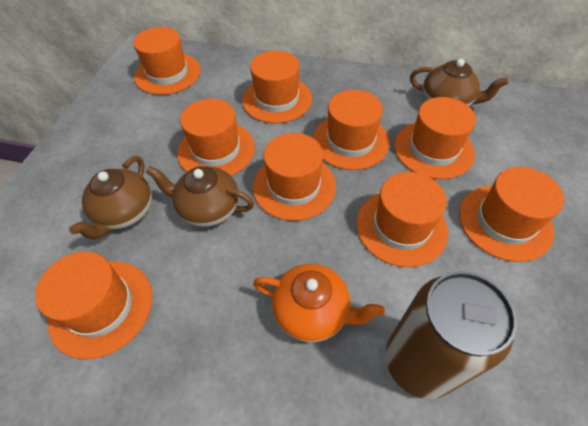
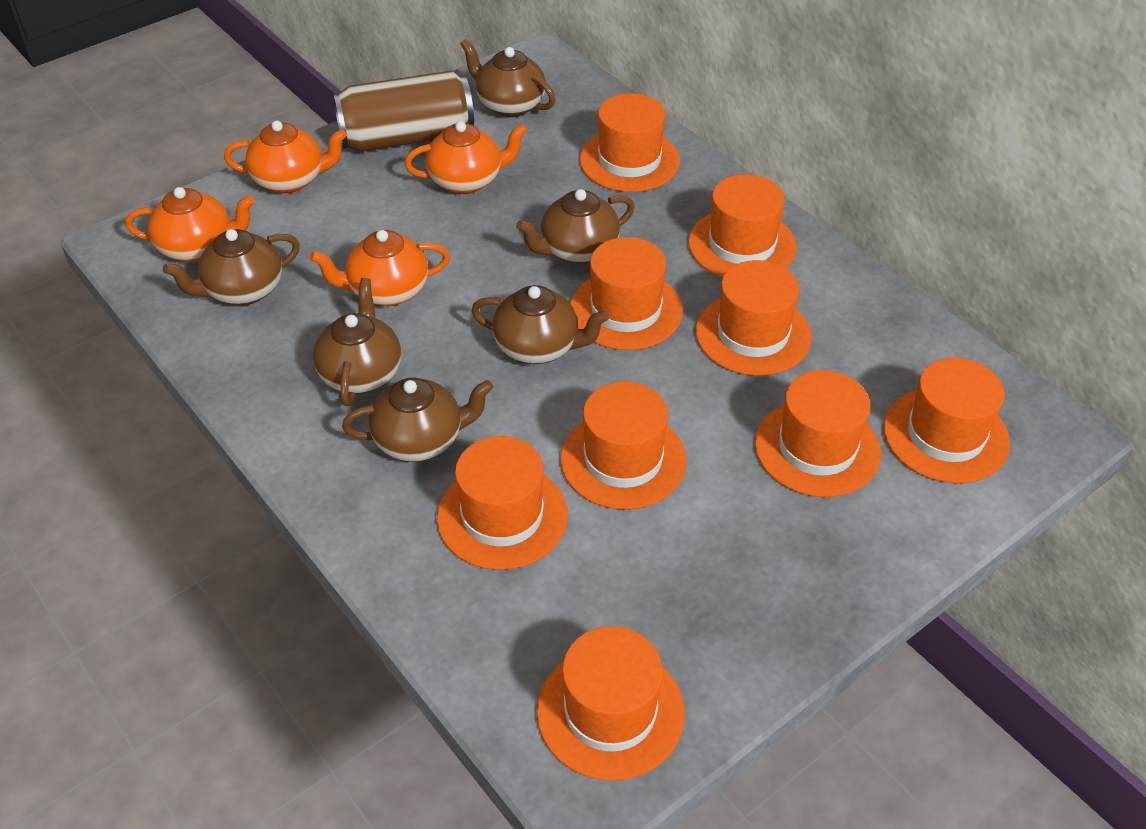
brown teapot: 3 -> 6
orange teapot: 1 -> 4

